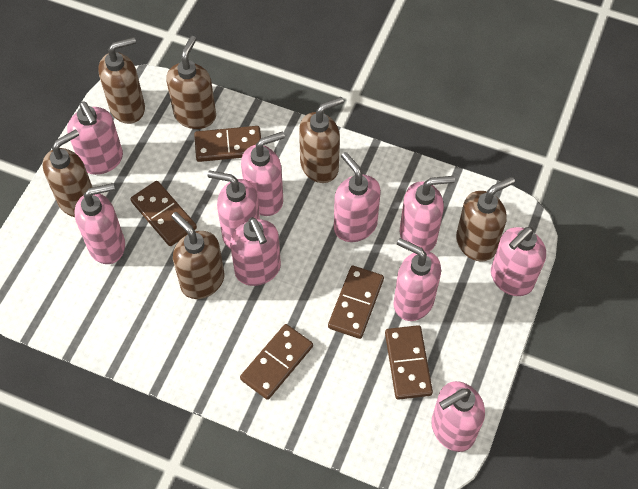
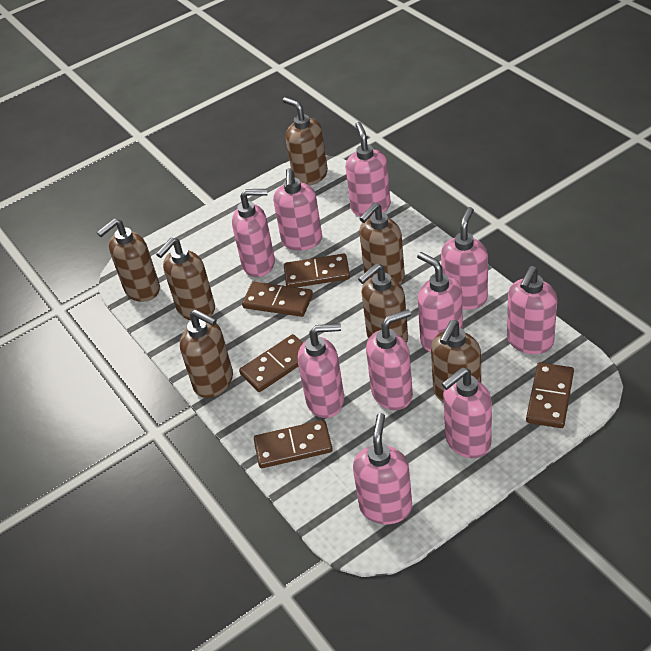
brown soap dispenser: 6 -> 7

